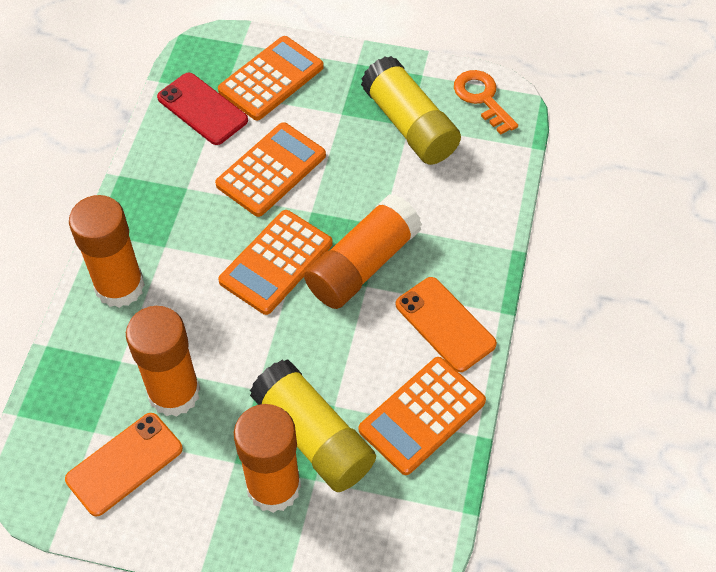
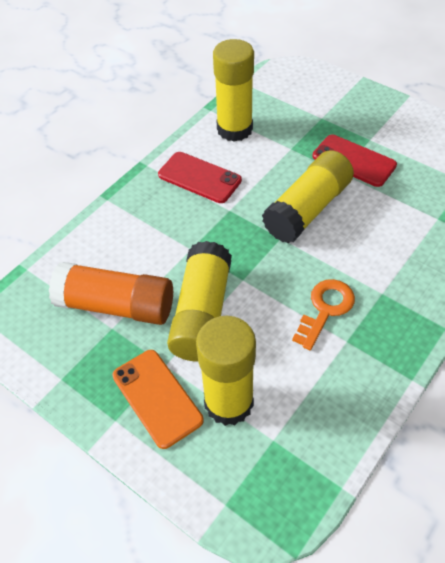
orange calculator: 4 -> 0
orange glue stick: 4 -> 1
orange phone: 2 -> 1
red phone: 1 -> 2
yellow glue stick: 2 -> 4

